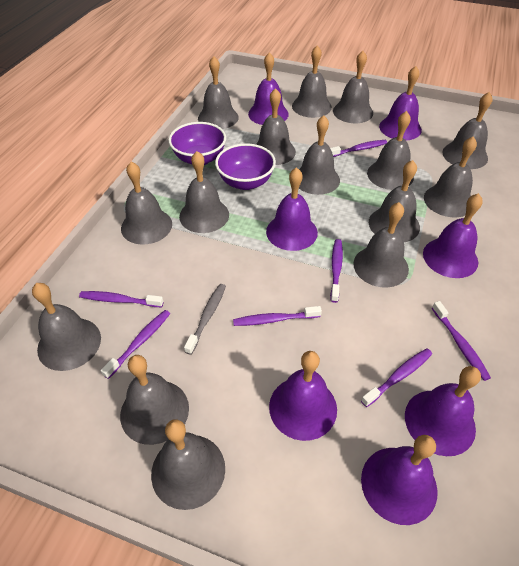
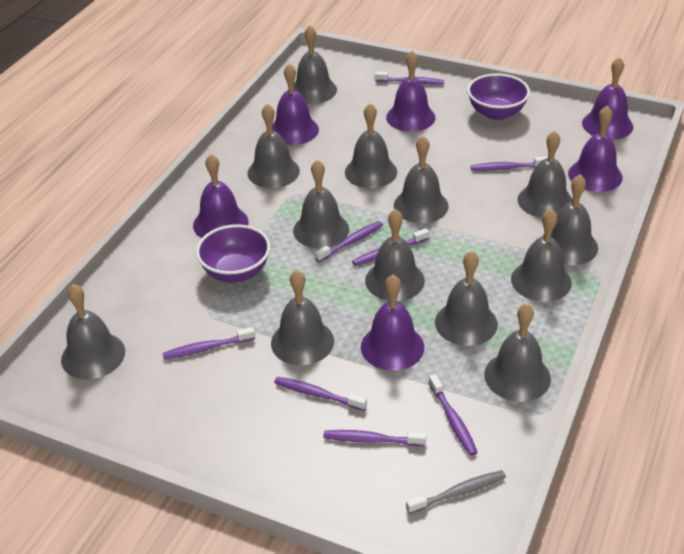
grey bell: 15 -> 13
purple bell: 7 -> 6
purple toothbrush: 7 -> 8

